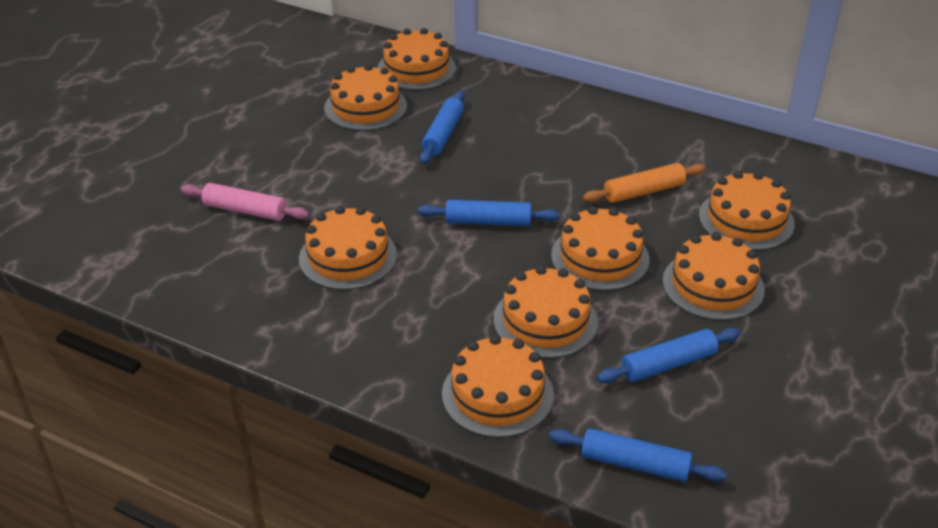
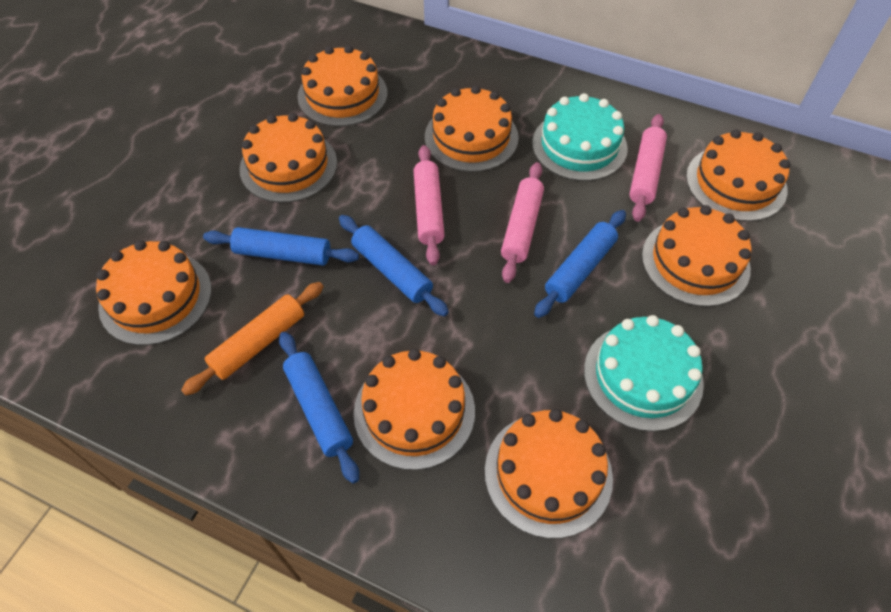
pink rolling pin: 1 -> 3
turquoise cake: 0 -> 2

